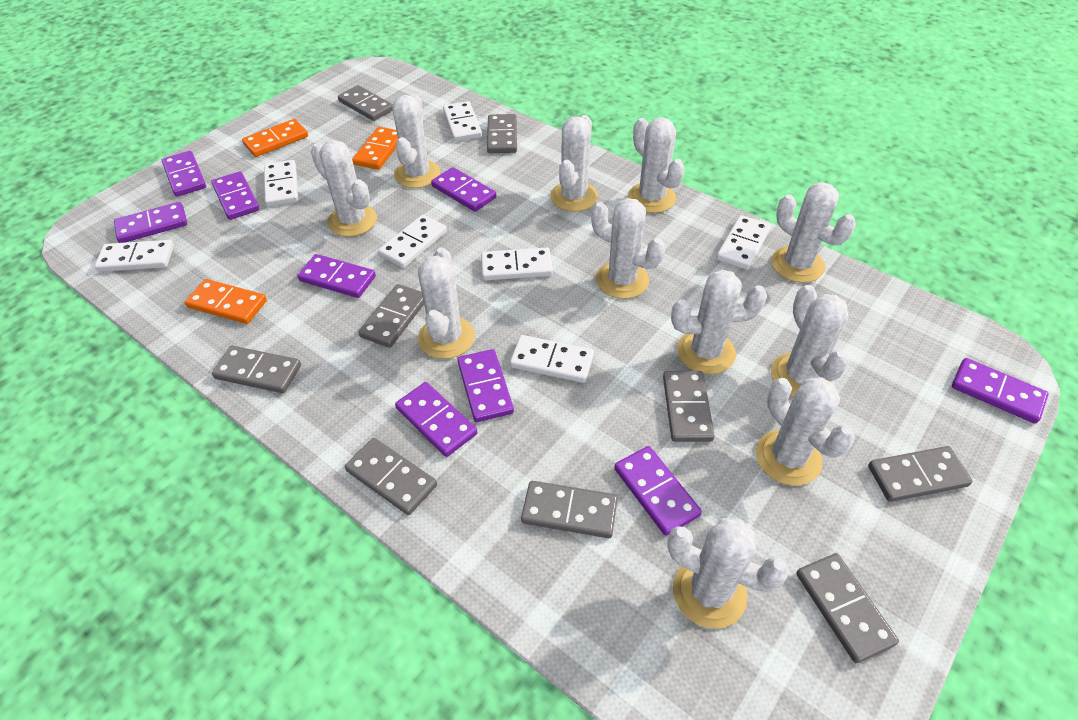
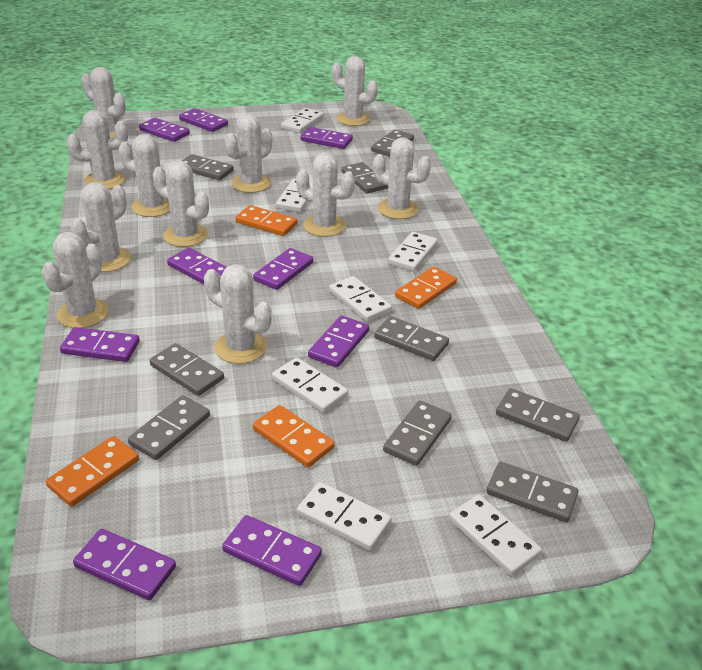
orange domino: 3 -> 4

